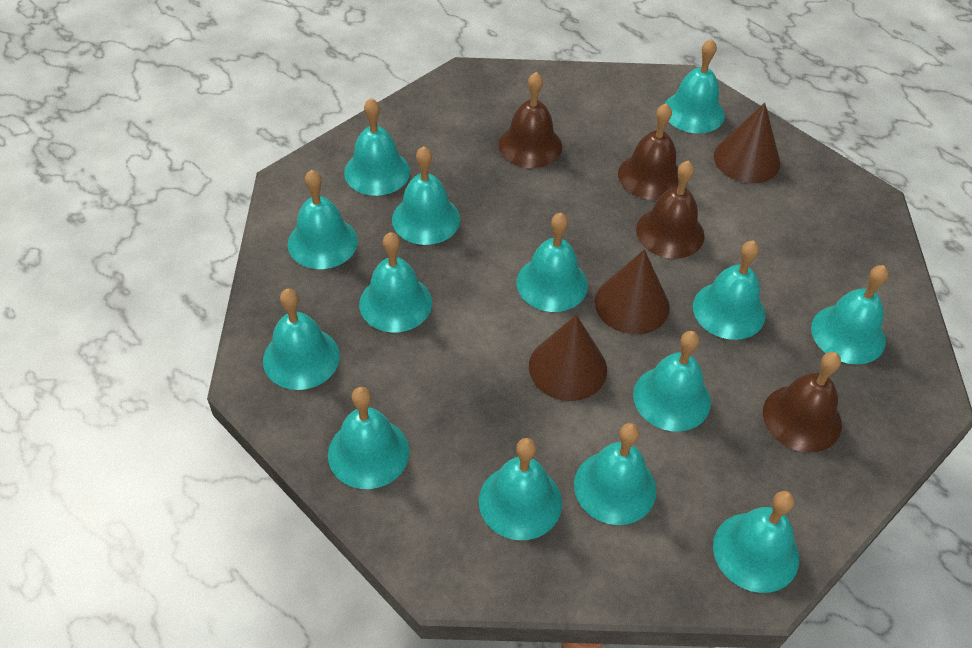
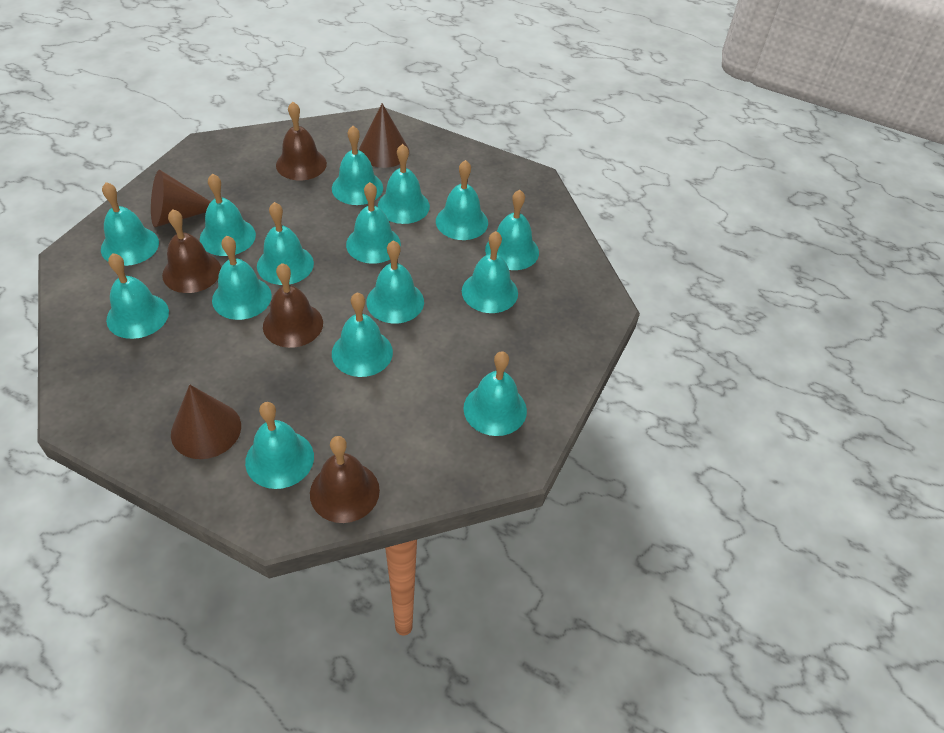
turquoise bell: 14 -> 15

